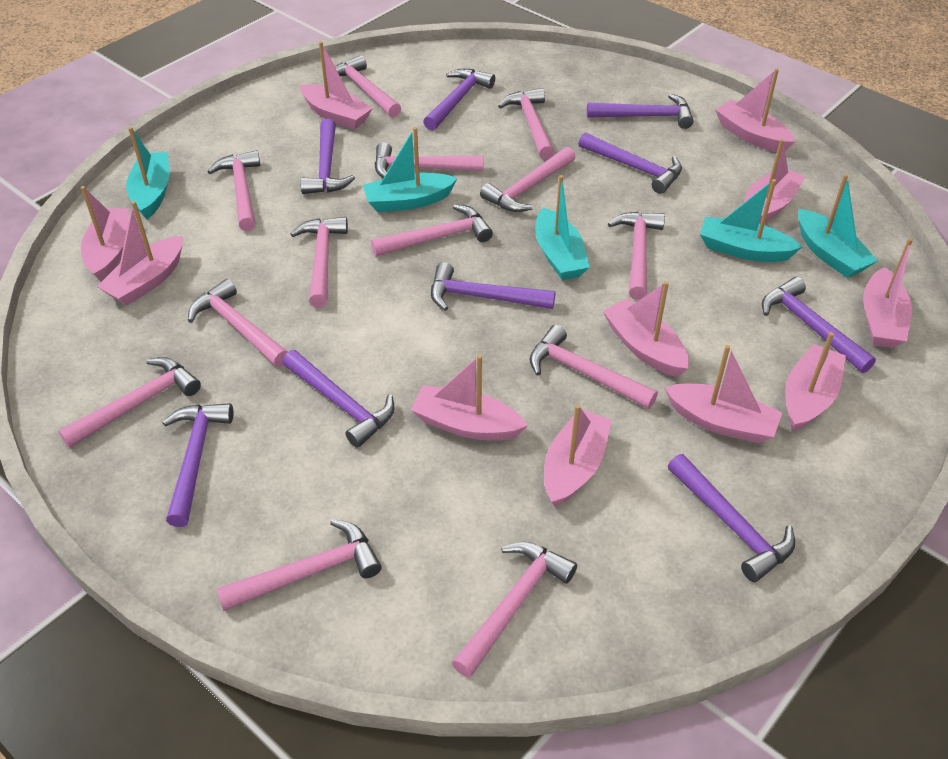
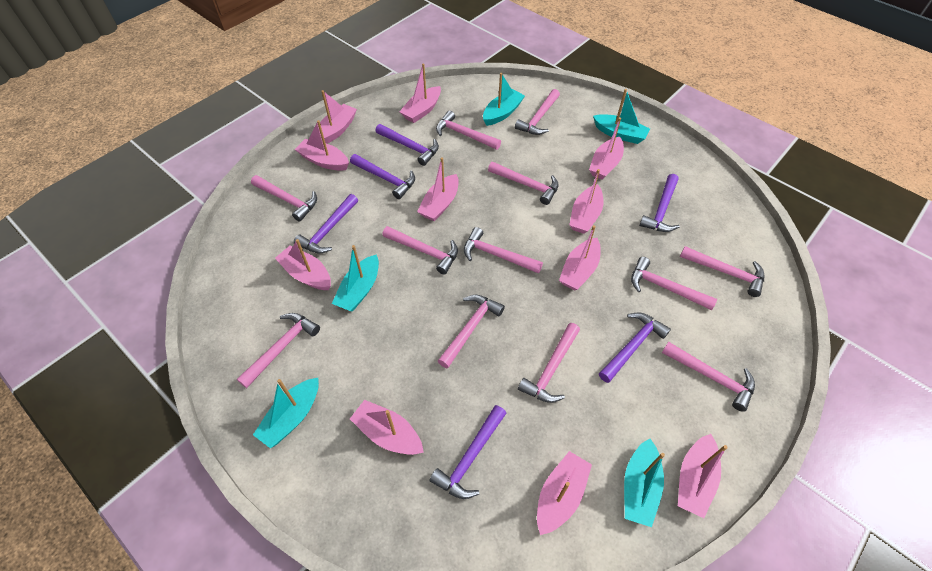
pink hammer: 13 -> 12
purple hammer: 9 -> 6

